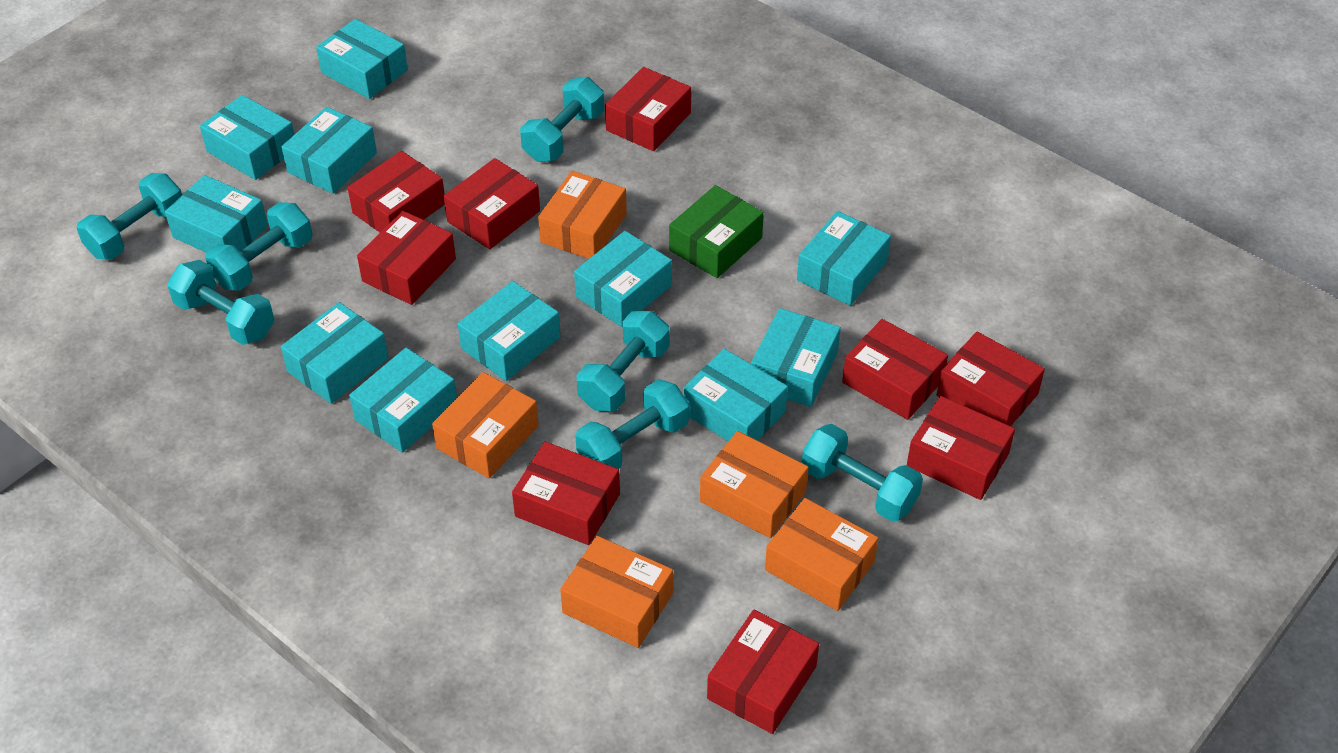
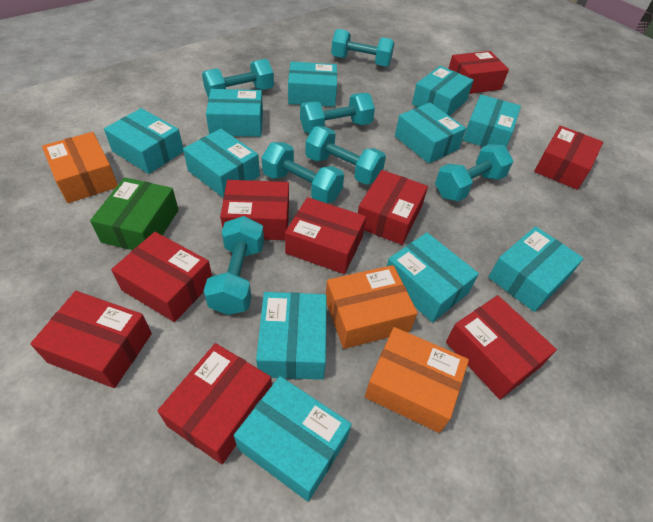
orange box: 5 -> 3

